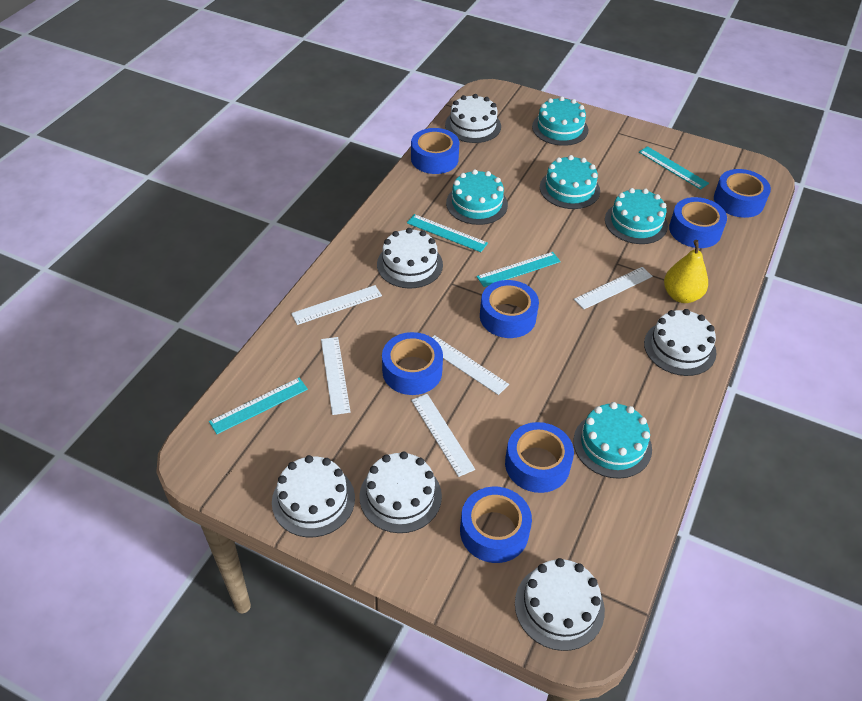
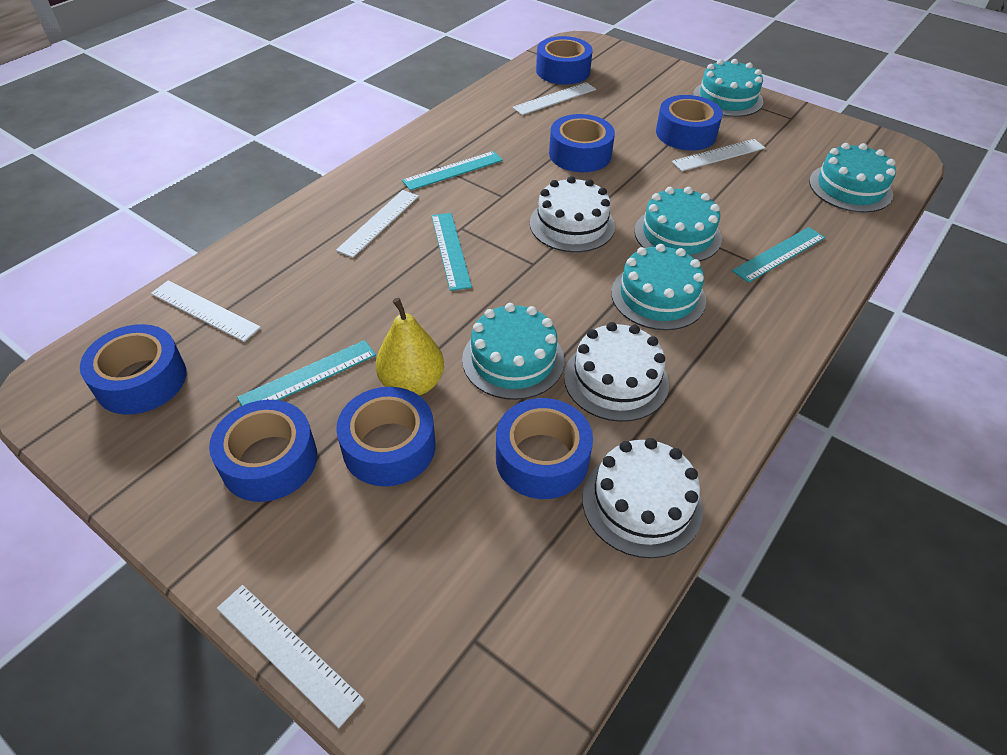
white cake: 6 -> 3

